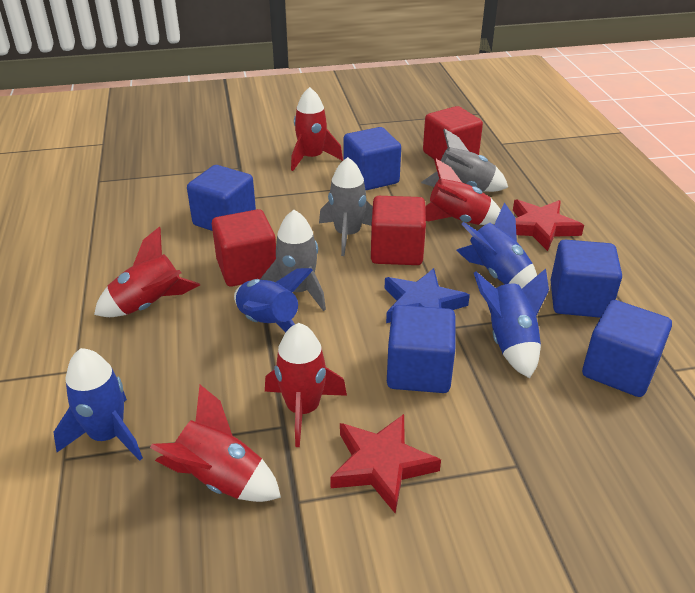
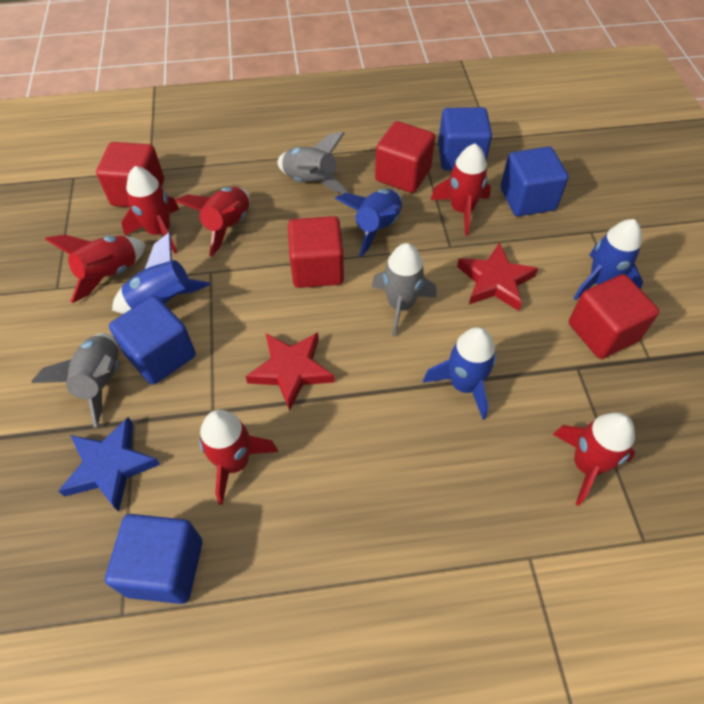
blue cube: 5 -> 4
red cube: 3 -> 4
red rocket: 5 -> 6

